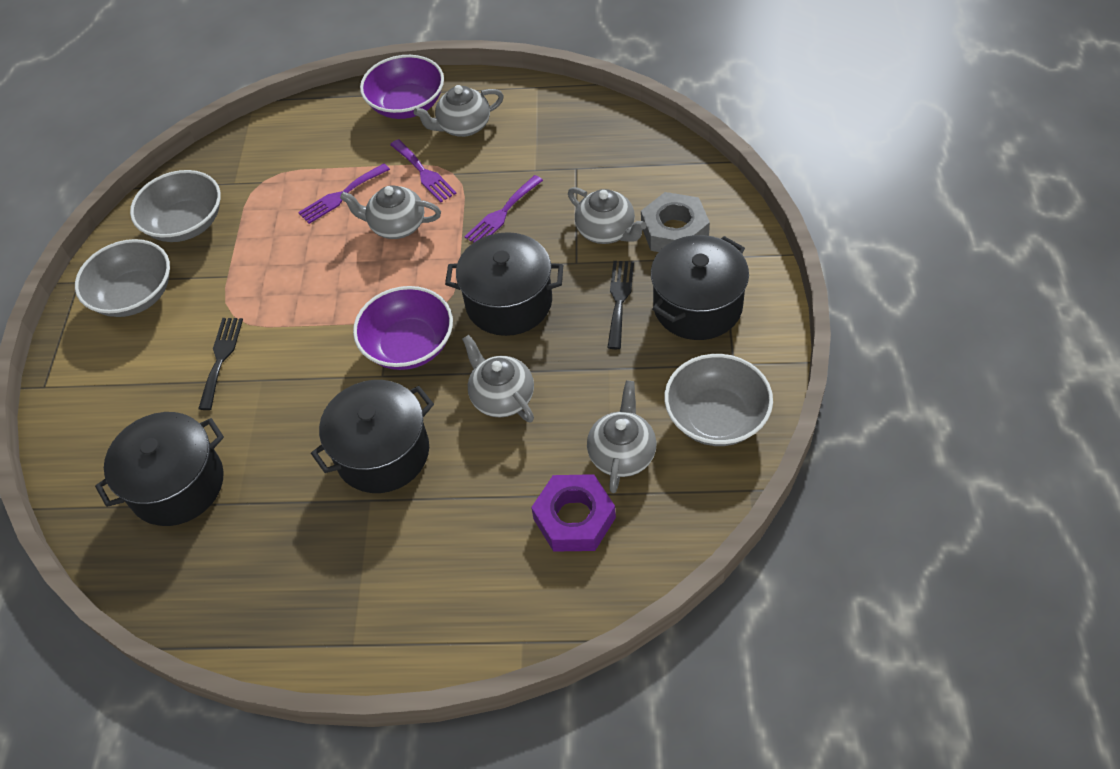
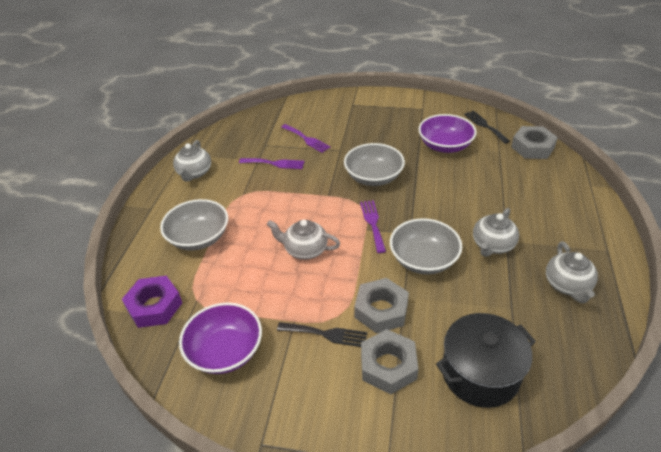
black pot: 4 -> 1
grey nut: 1 -> 3
grey teapot: 5 -> 4

